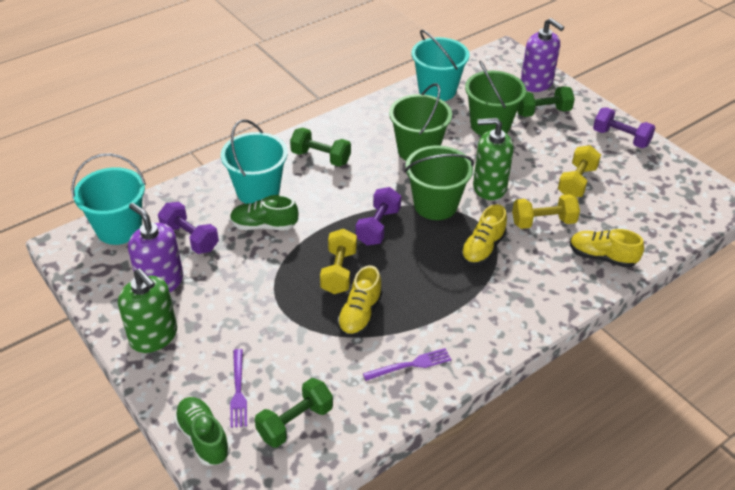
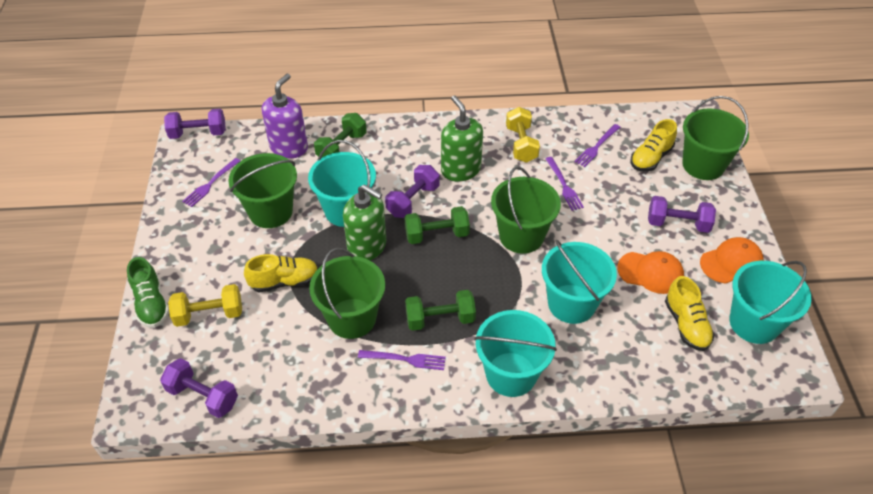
green bucket: 3 -> 4
green shoe: 2 -> 1
orange cap: 0 -> 2
purple dumbbell: 3 -> 4
purple fork: 2 -> 4
purple soap dispenser: 2 -> 1
turquoise bucket: 3 -> 4
yellow dumbbell: 3 -> 2

